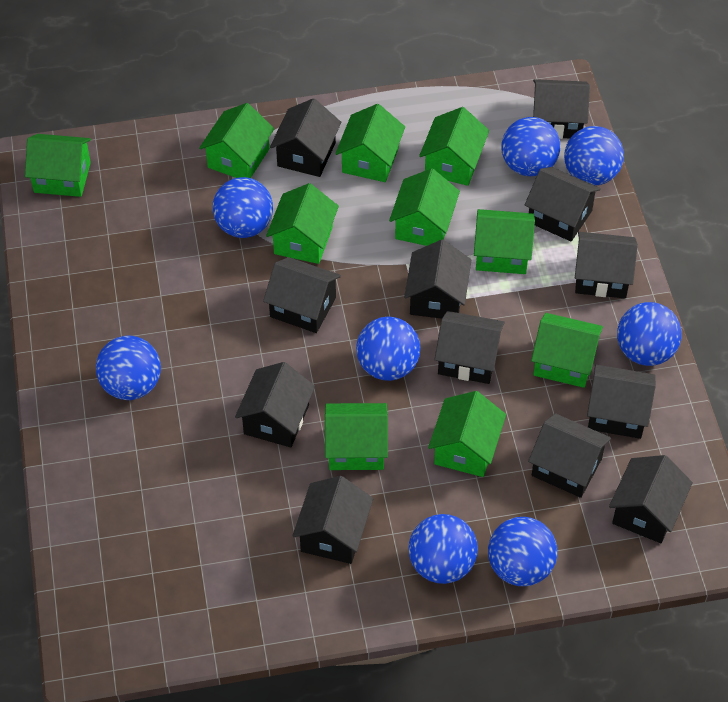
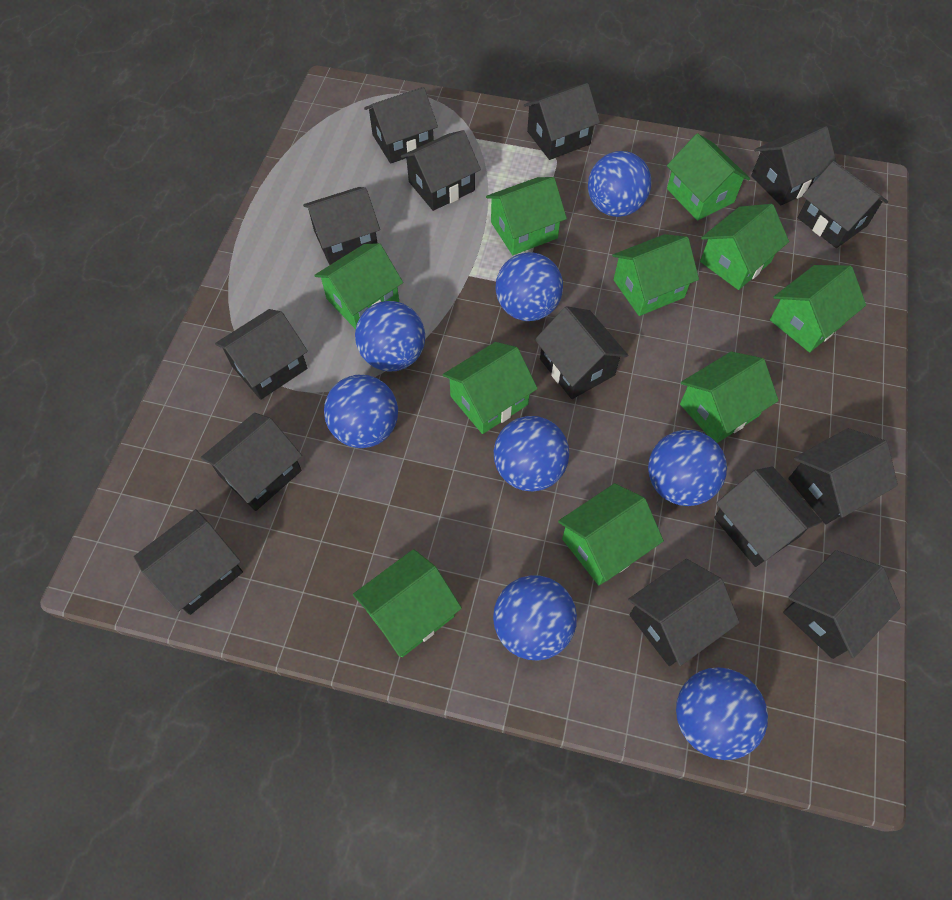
black house: 12 -> 14

